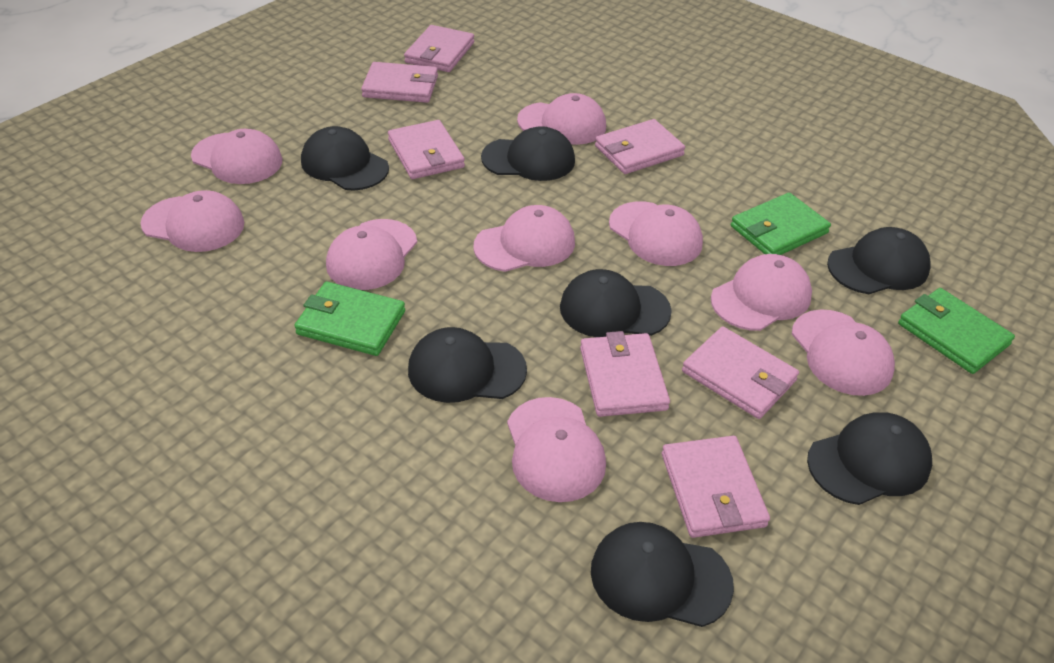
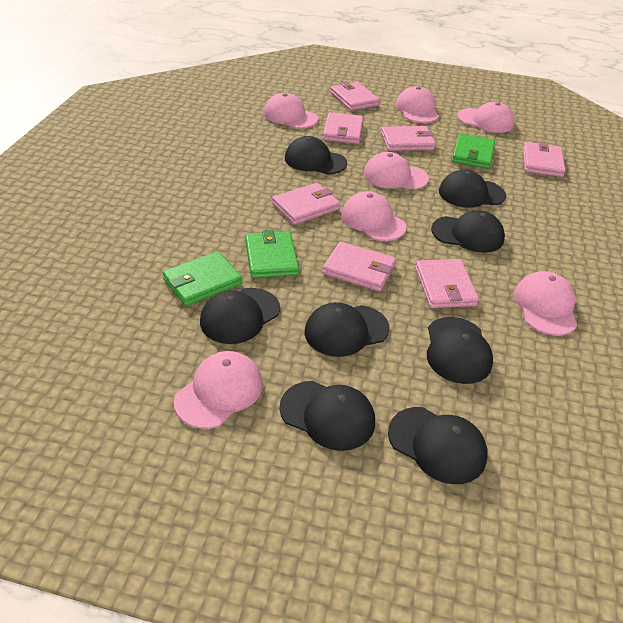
black cap: 7 -> 8
pink cap: 9 -> 7

